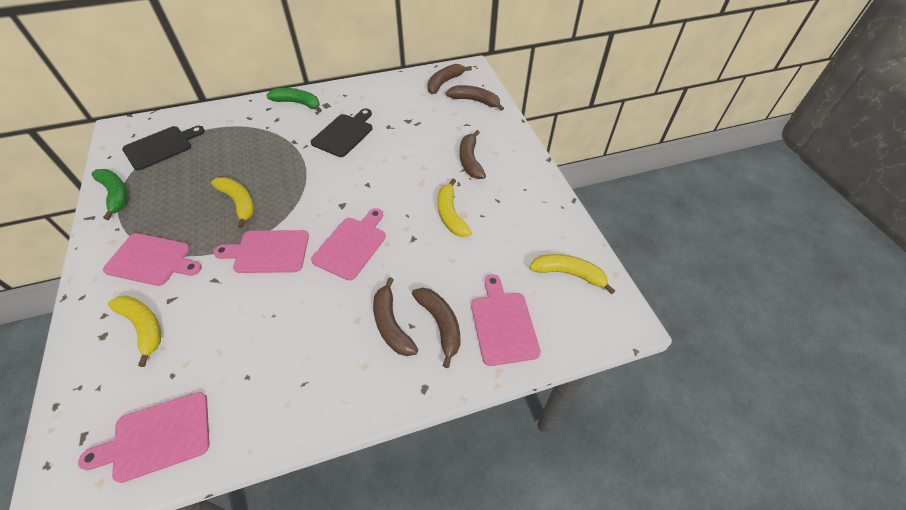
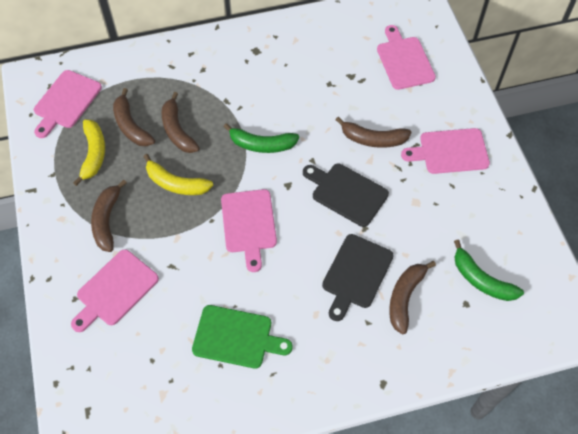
green cutting board: 0 -> 1
yellow banana: 4 -> 2

